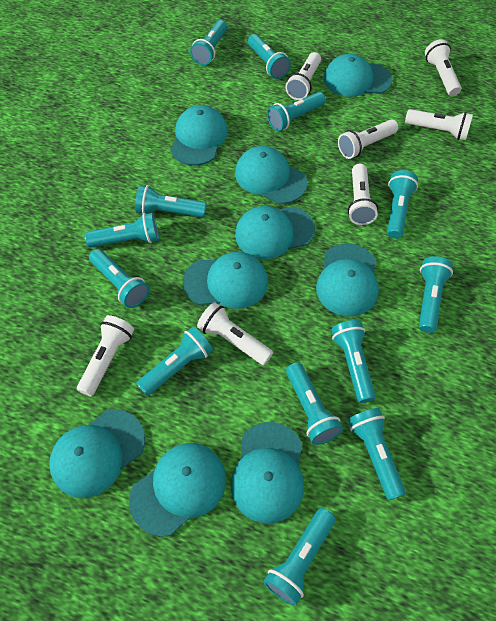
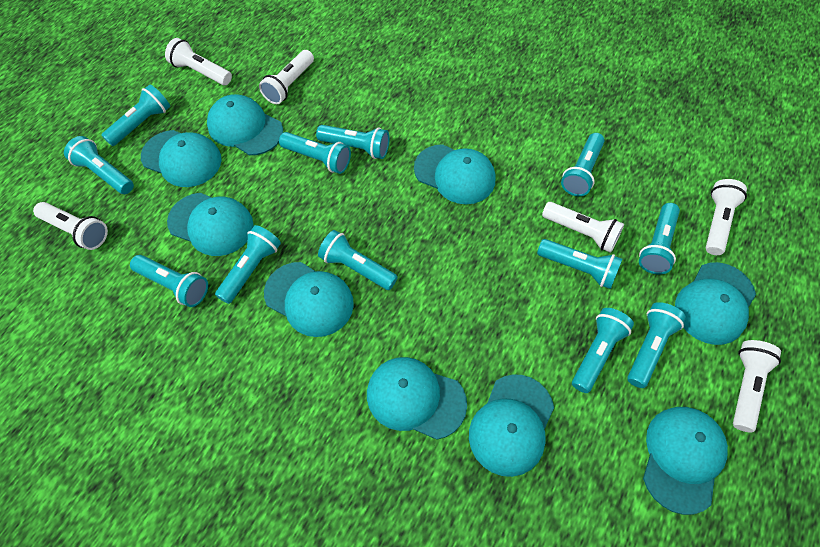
turquoise flashlight: 13 -> 12
white flashlight: 7 -> 6

